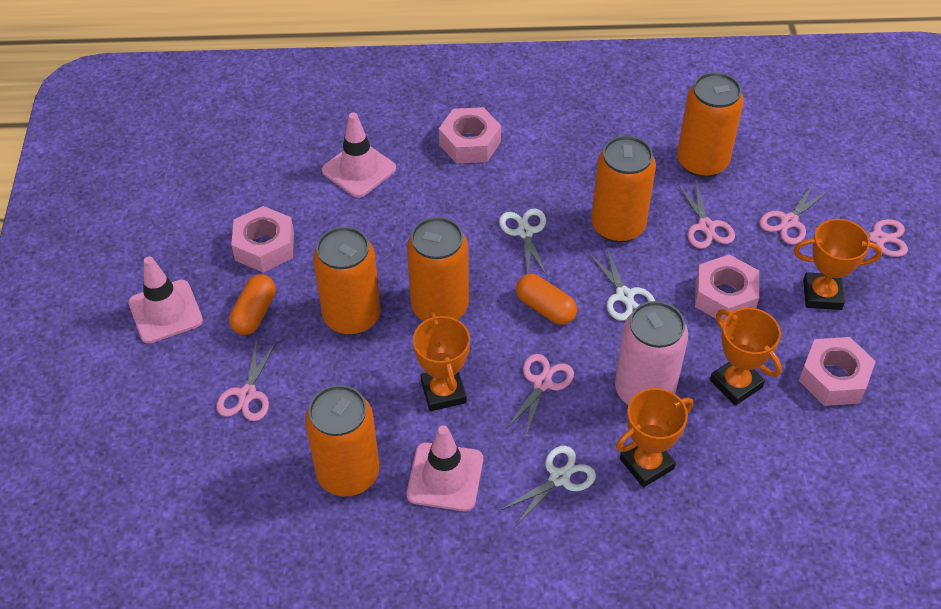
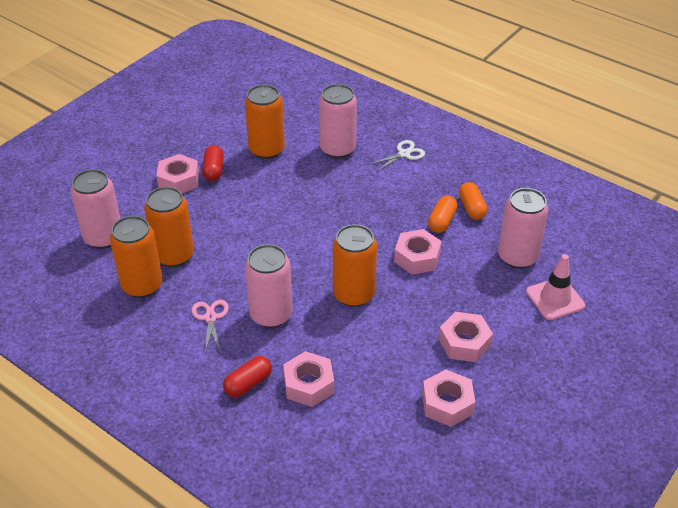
orange can: 5 -> 4
orange trophy: 4 -> 0
pink can: 1 -> 4
pink nut: 4 -> 5
pink scissors: 5 -> 1
pink traffic cone: 3 -> 1
red capsule: 0 -> 2
white scissors: 3 -> 1

